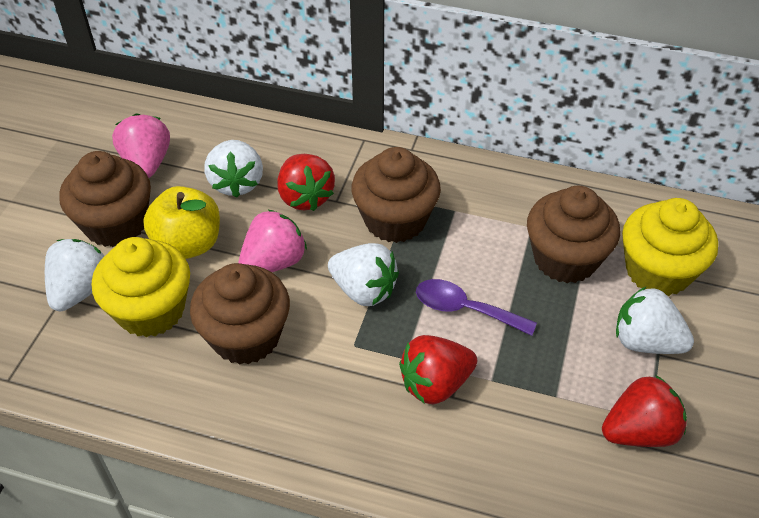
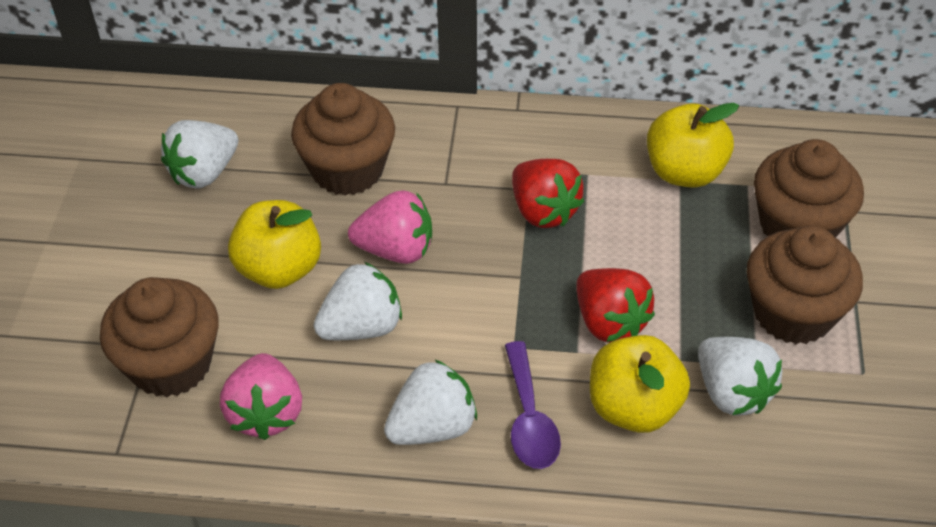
red strawberry: 3 -> 2
yellow apple: 1 -> 3
yellow cupcake: 2 -> 0

